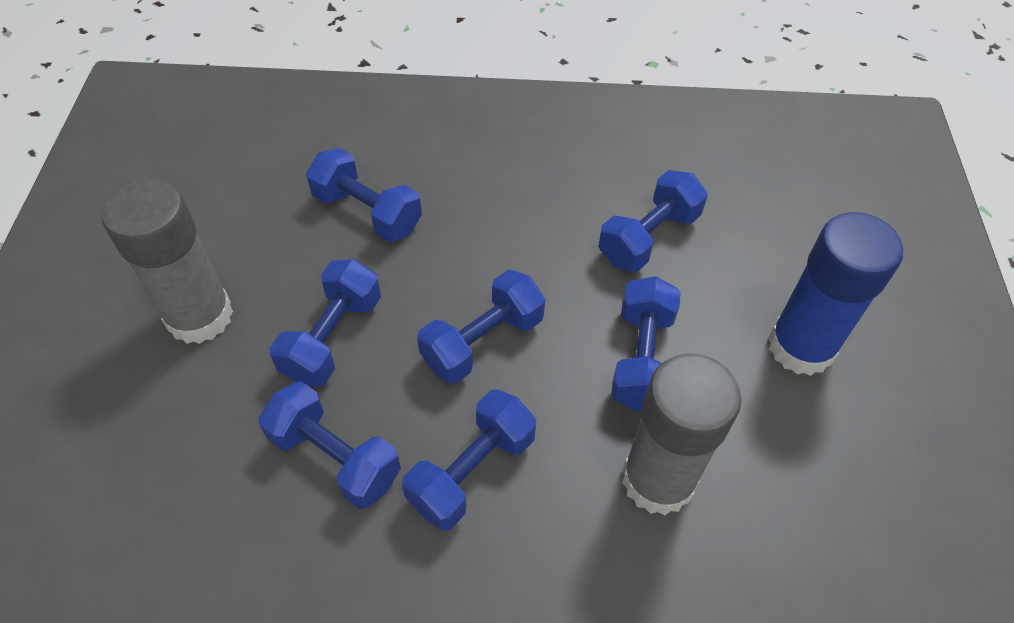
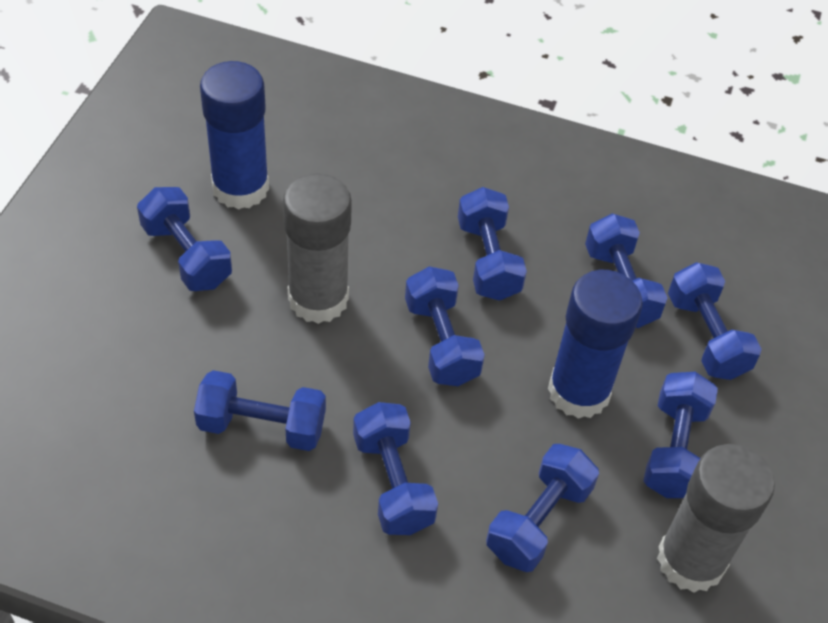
blue dumbbell: 7 -> 9
blue glue stick: 1 -> 2

